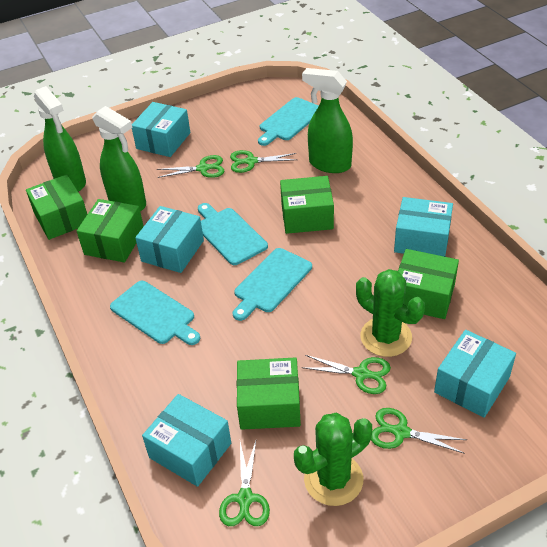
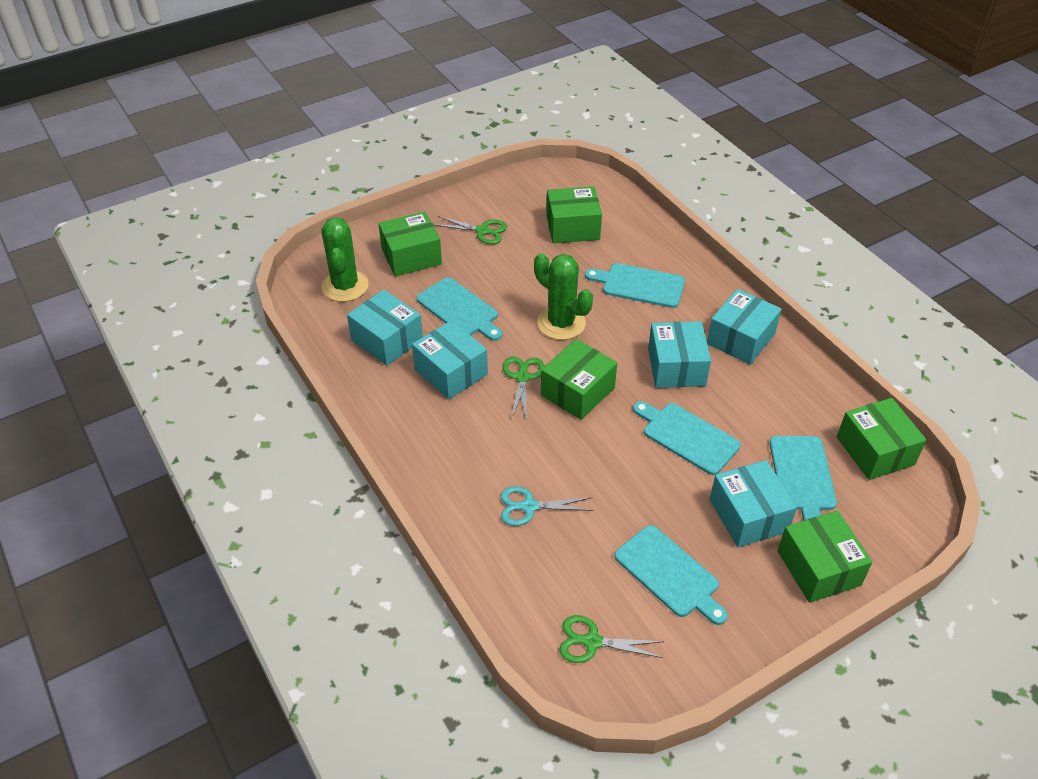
green scissors: 5 -> 3
green spray bottle: 3 -> 0
turquoise cutting board: 4 -> 5
turquoise scissors: 0 -> 1

